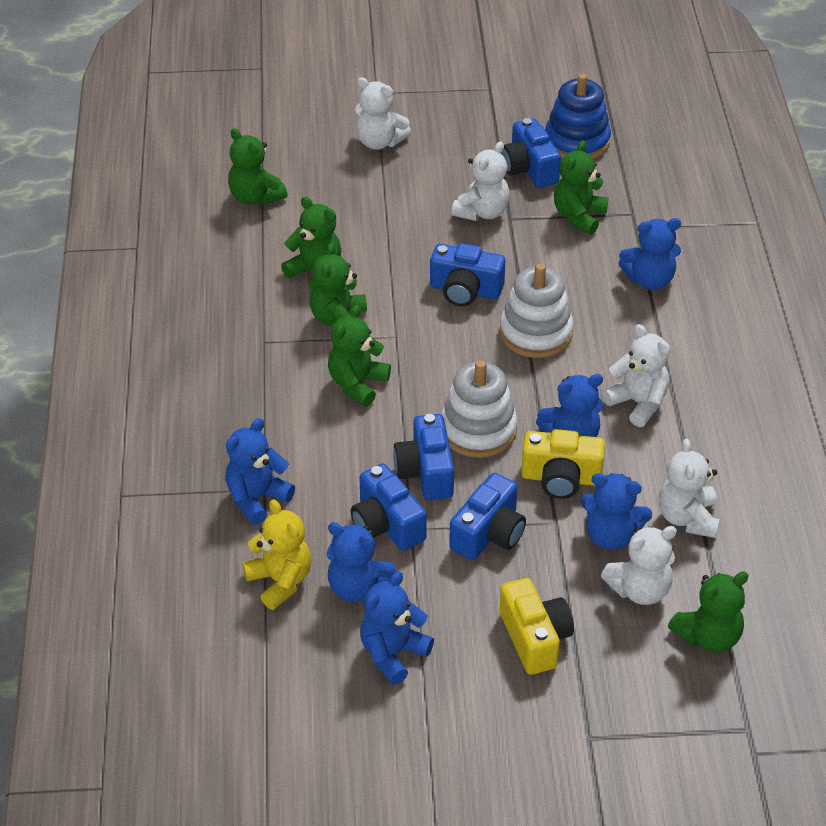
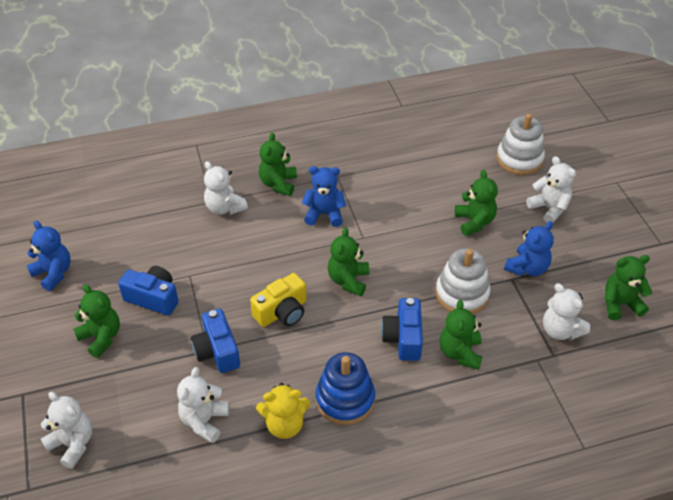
blue camera: 5 -> 3
blue teddy bear: 6 -> 3
yellow camera: 2 -> 1

